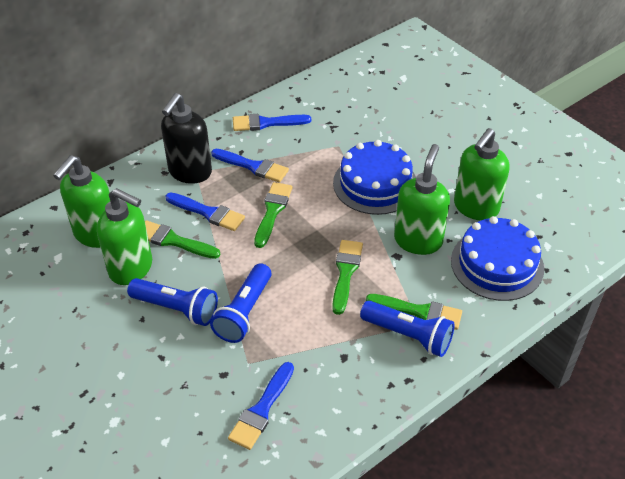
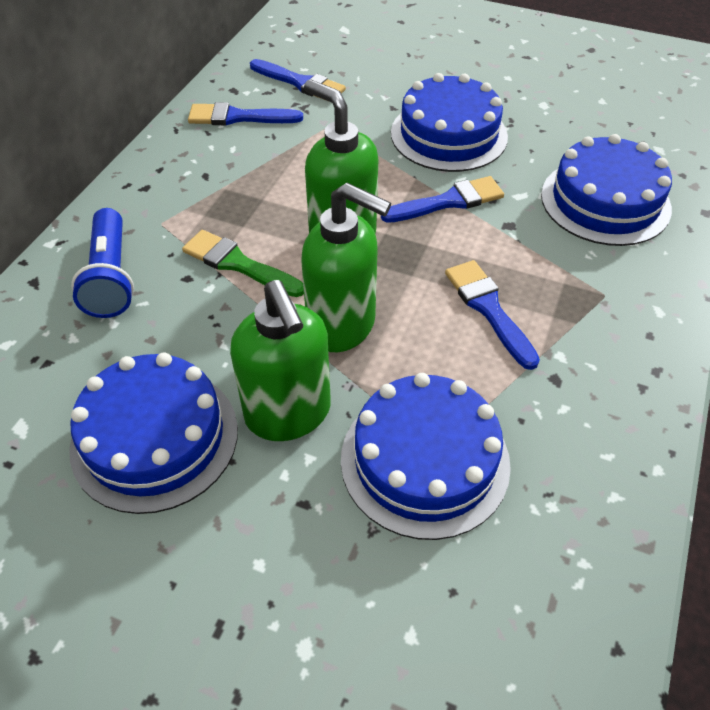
black soap dispenser: 1 -> 0
blue cake: 2 -> 4
blue flashlight: 3 -> 1
green brush: 4 -> 1
green soap dispenser: 4 -> 3

